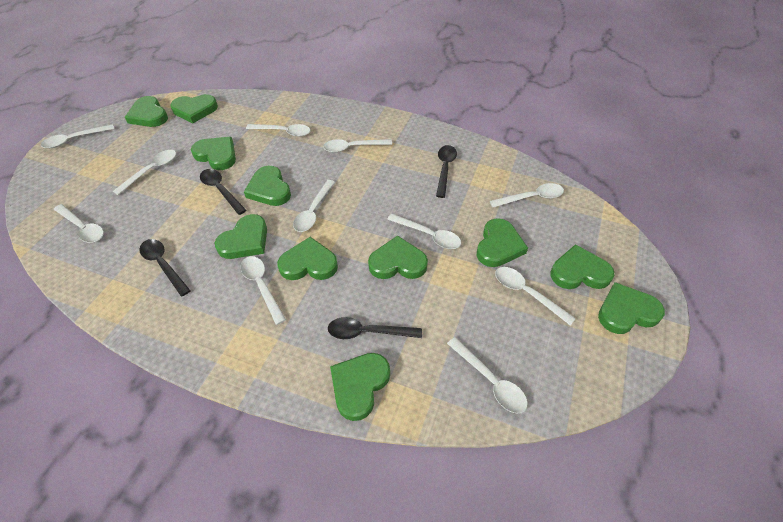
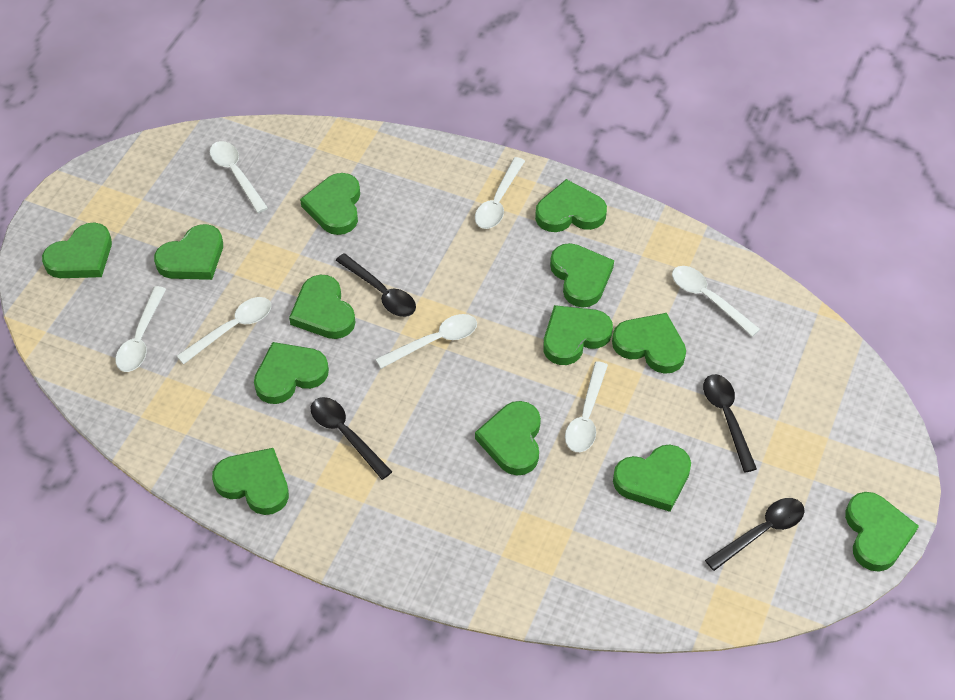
green heart: 11 -> 13
white spoon: 11 -> 7

